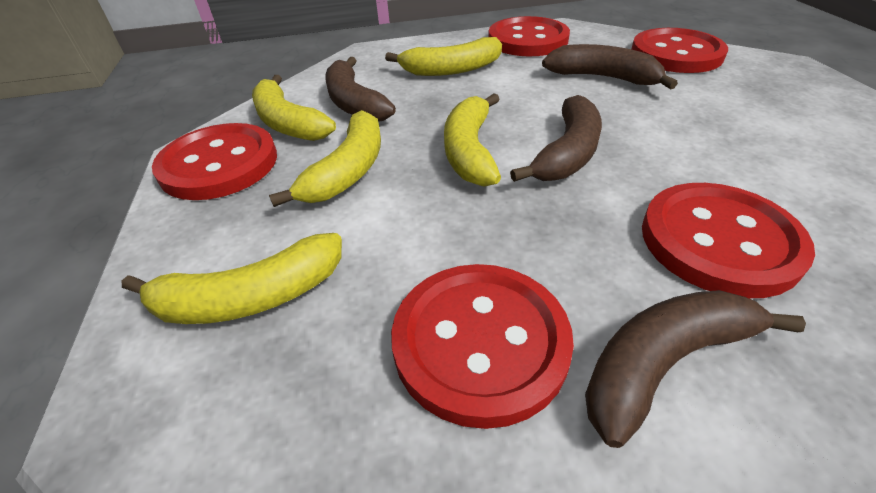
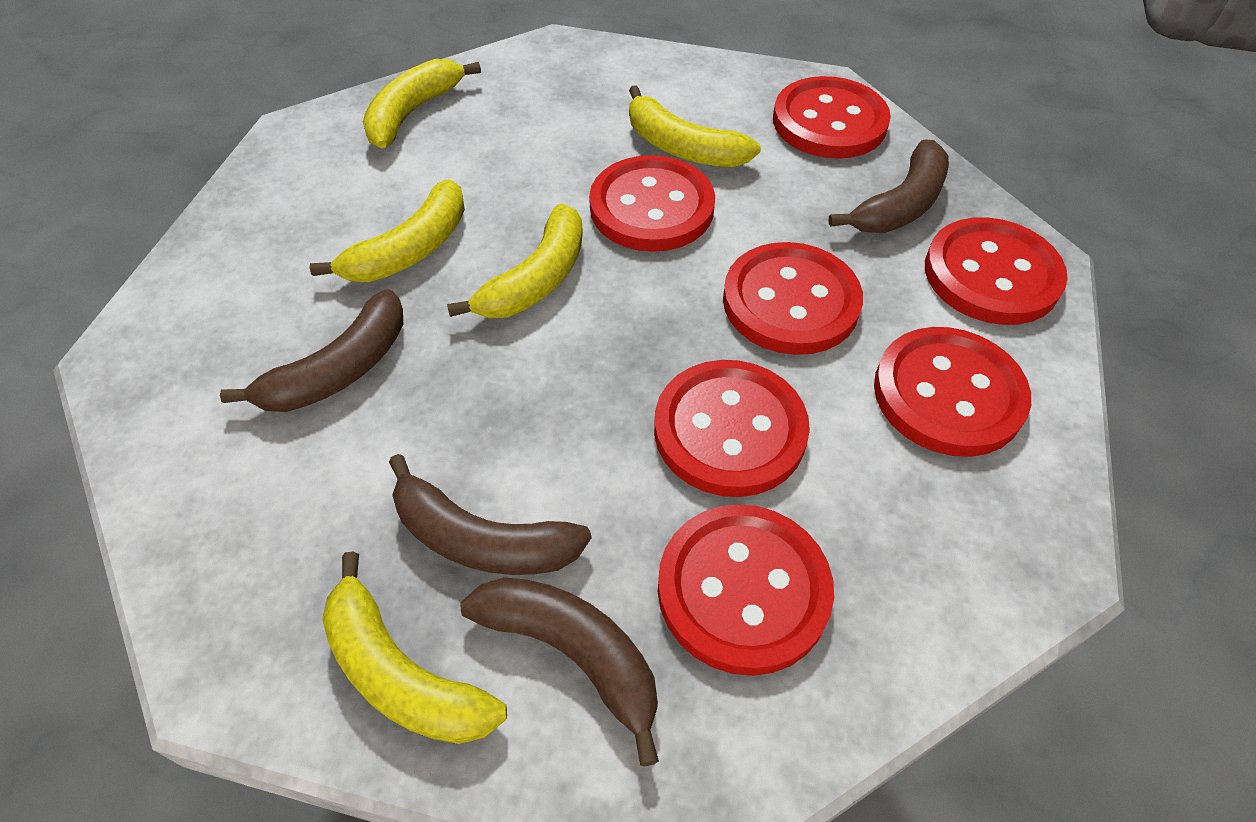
red button: 5 -> 7

